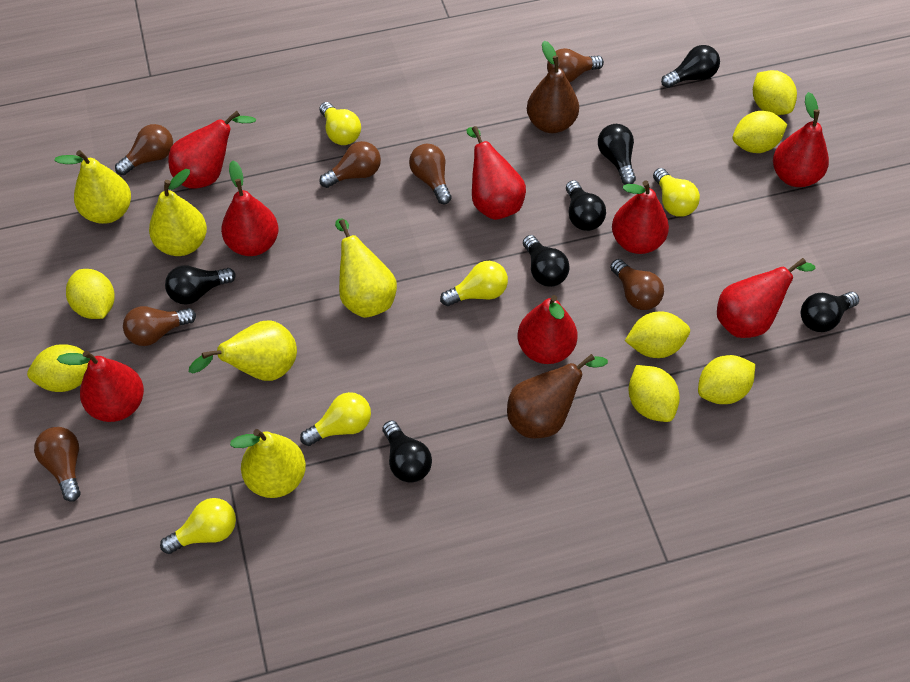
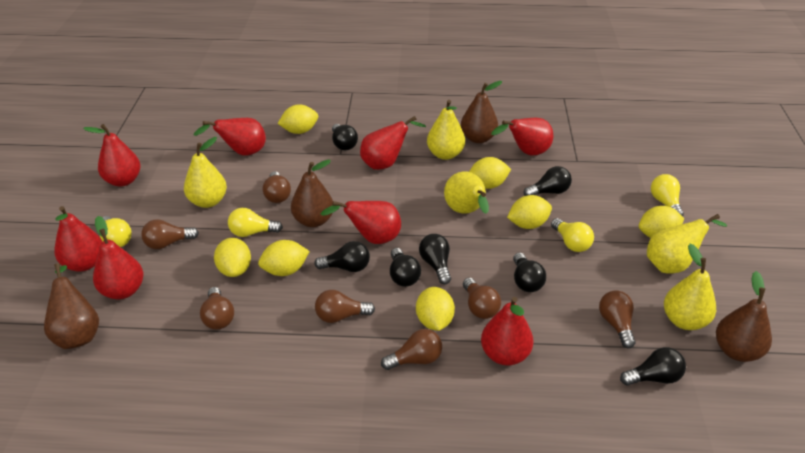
brown pear: 2 -> 4
yellow light bulb: 5 -> 4

